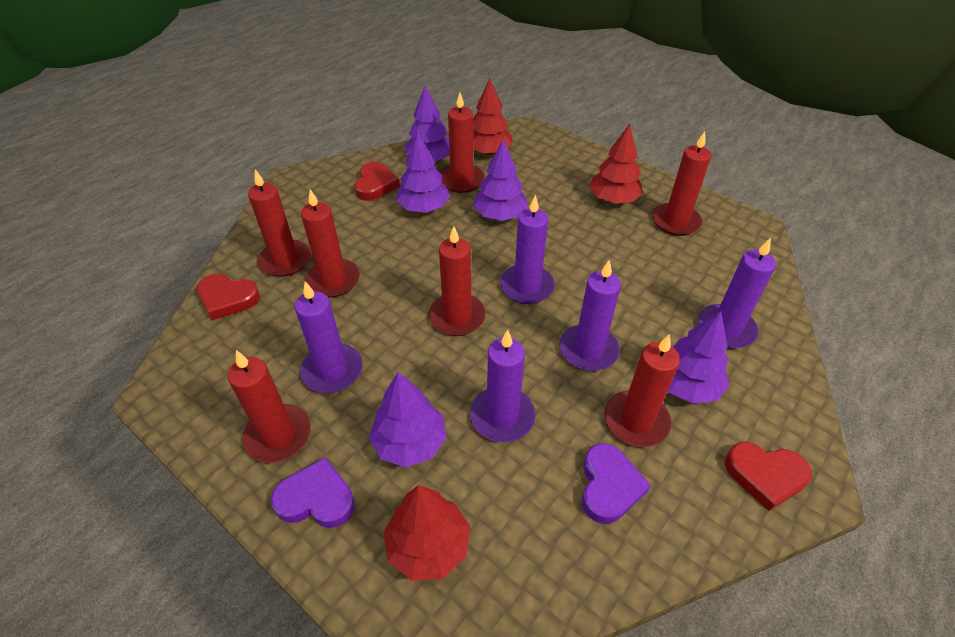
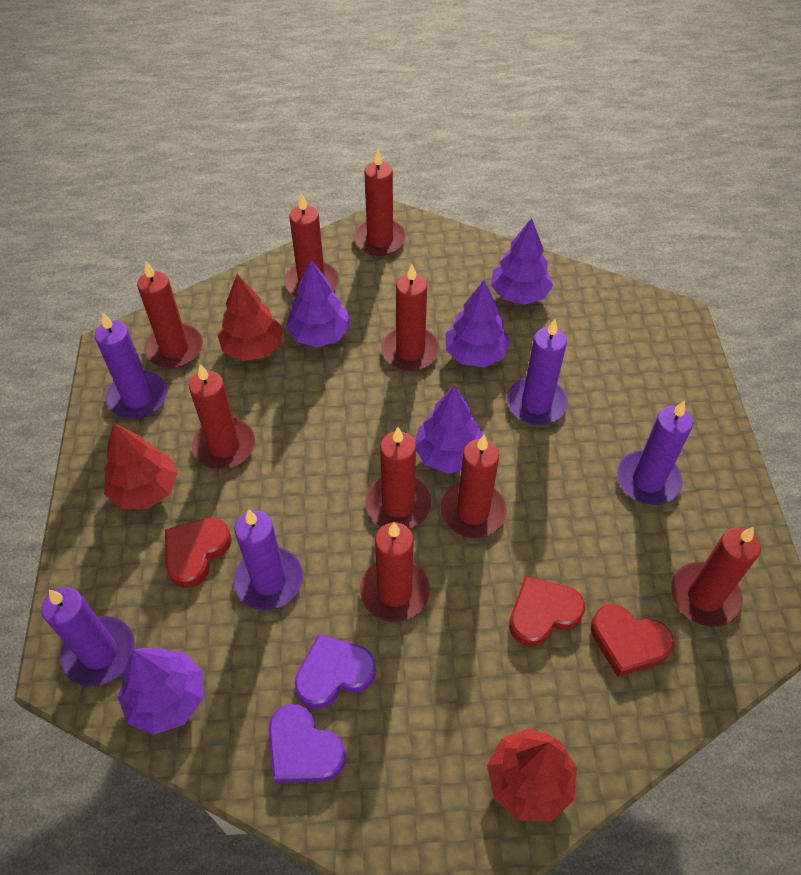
red candle: 7 -> 9

